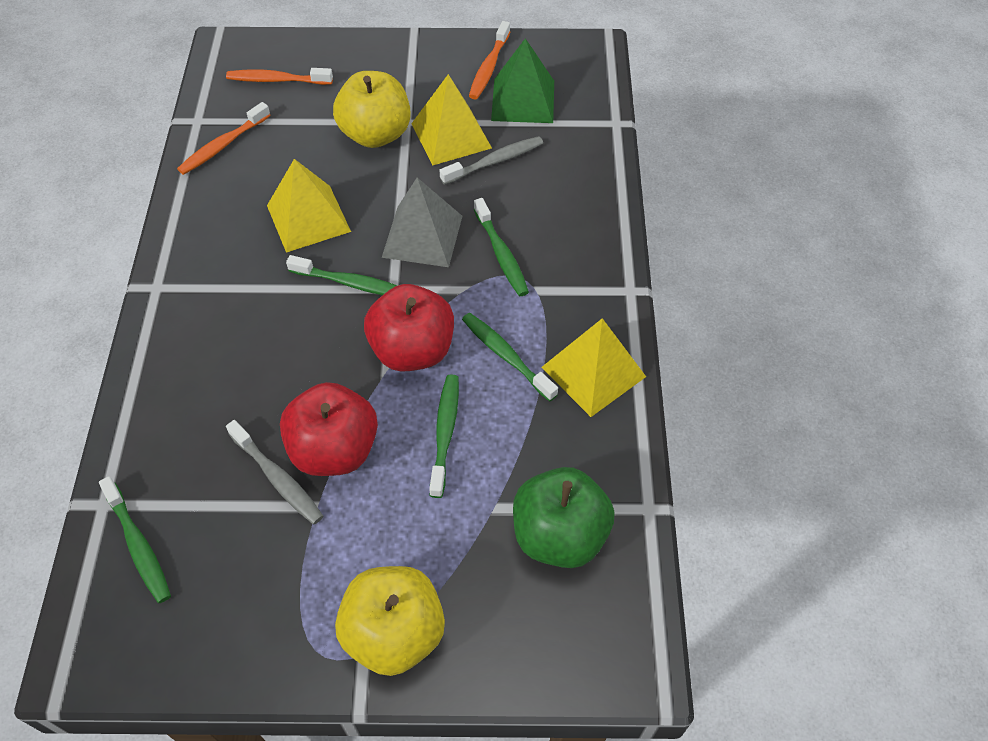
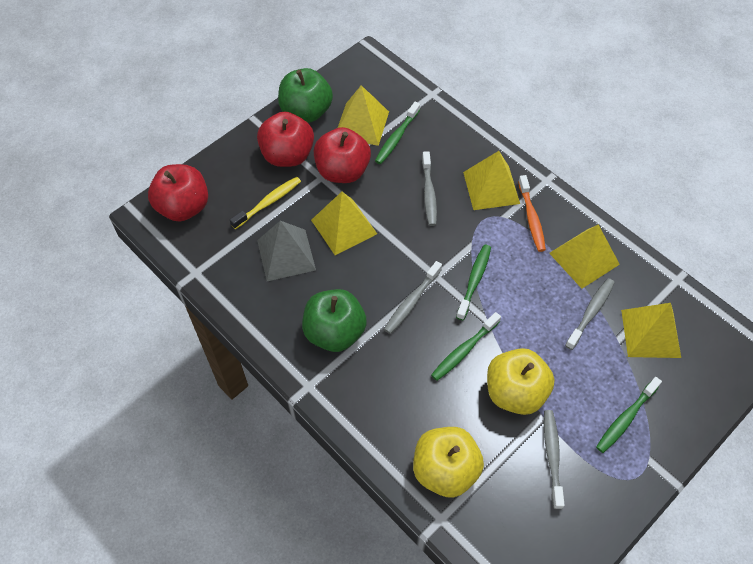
green apple: 1 -> 2
green pyramid: 1 -> 0
green toothbrush: 5 -> 4
grey toothbrush: 2 -> 4
orange toothbrush: 3 -> 1
red apple: 2 -> 3
yellow pyramid: 3 -> 5
yellow toothbrush: 0 -> 1

